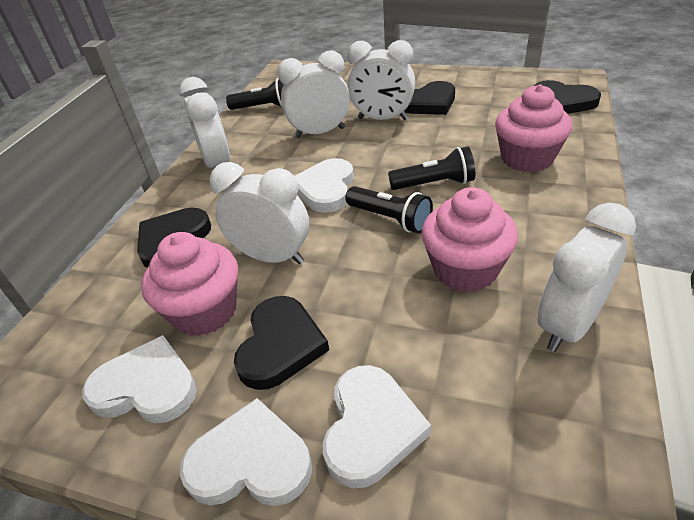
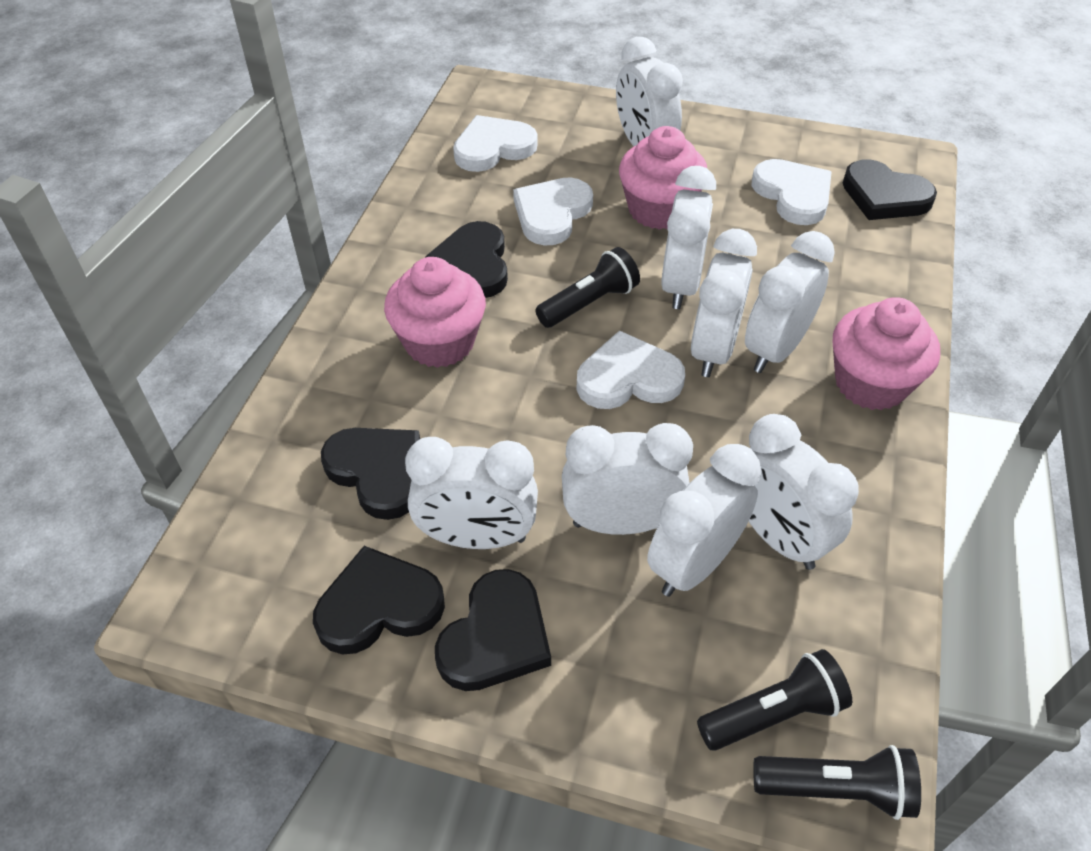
black heart: 4 -> 5
white clock: 5 -> 8

